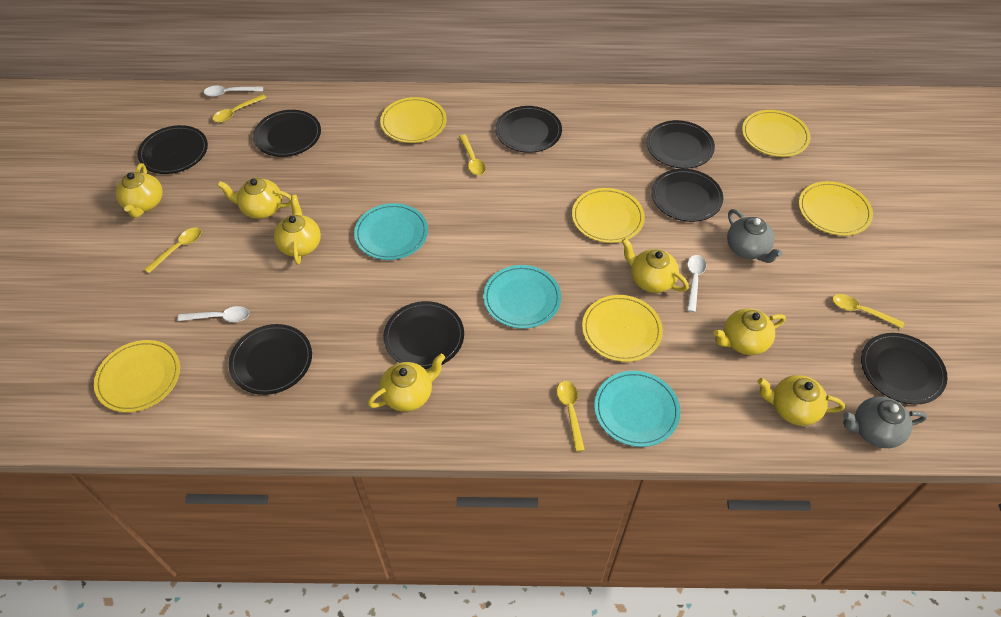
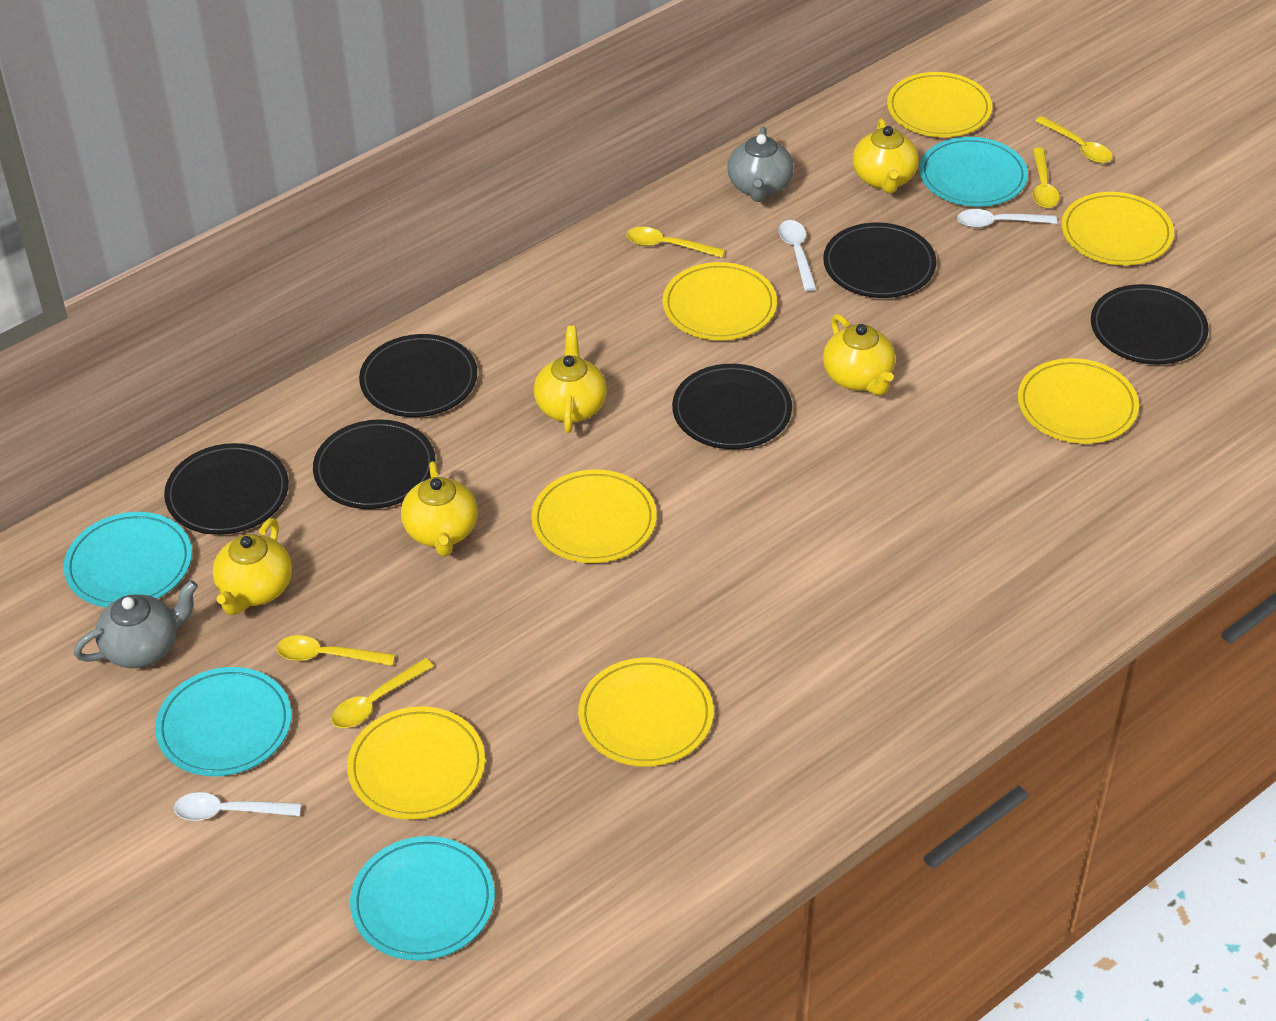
black plate: 8 -> 6
turquoise plate: 3 -> 4
yellow plate: 6 -> 7
yellow teapot: 7 -> 5

